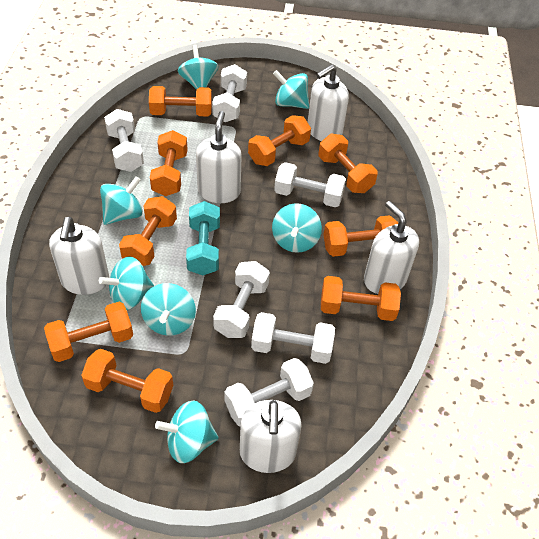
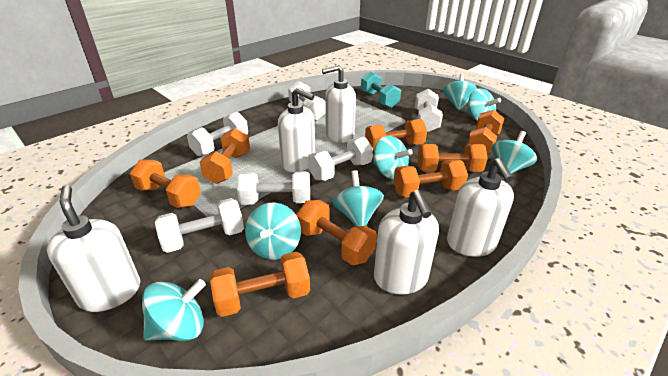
orange dumbbell: 9 -> 8

